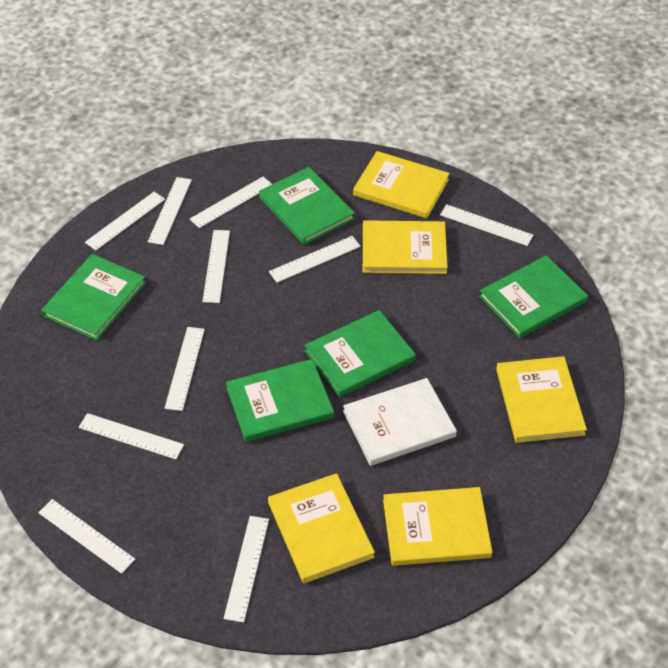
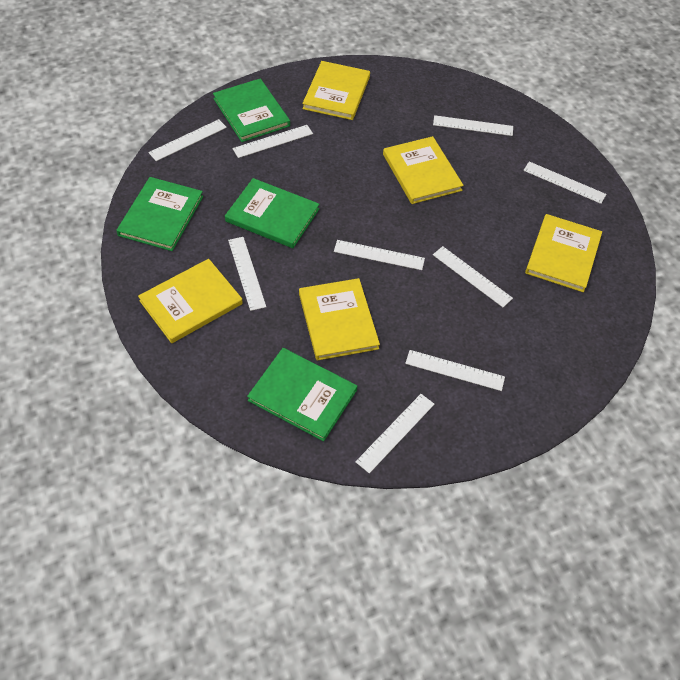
green book: 5 -> 4
white book: 1 -> 0
white ruler: 10 -> 9

